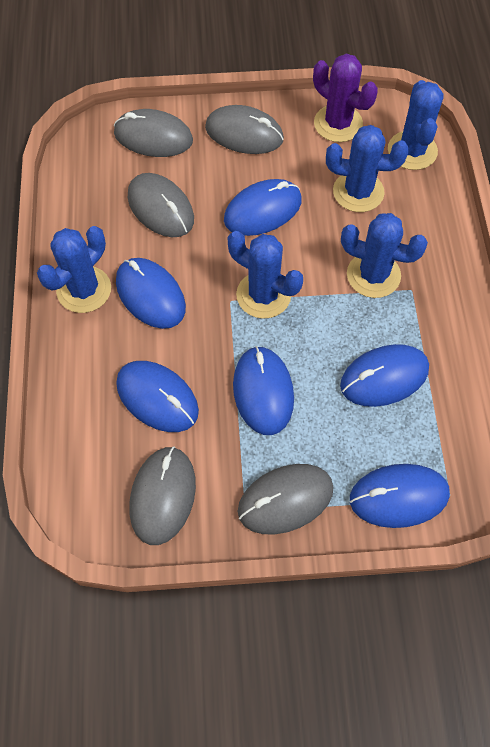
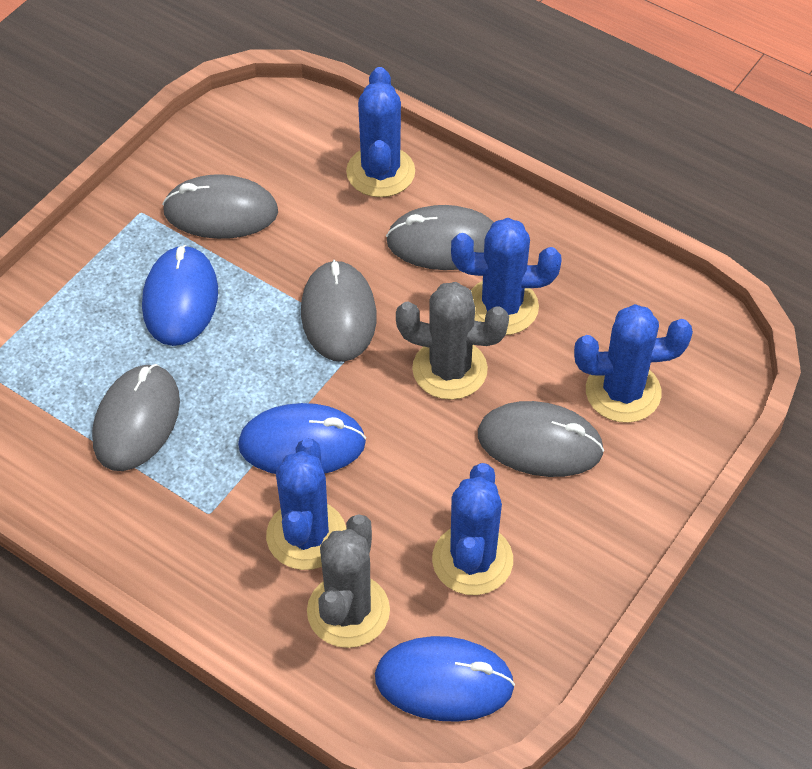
blue mouse: 6 -> 3
grey cactus: 0 -> 2
purple cactus: 1 -> 0

